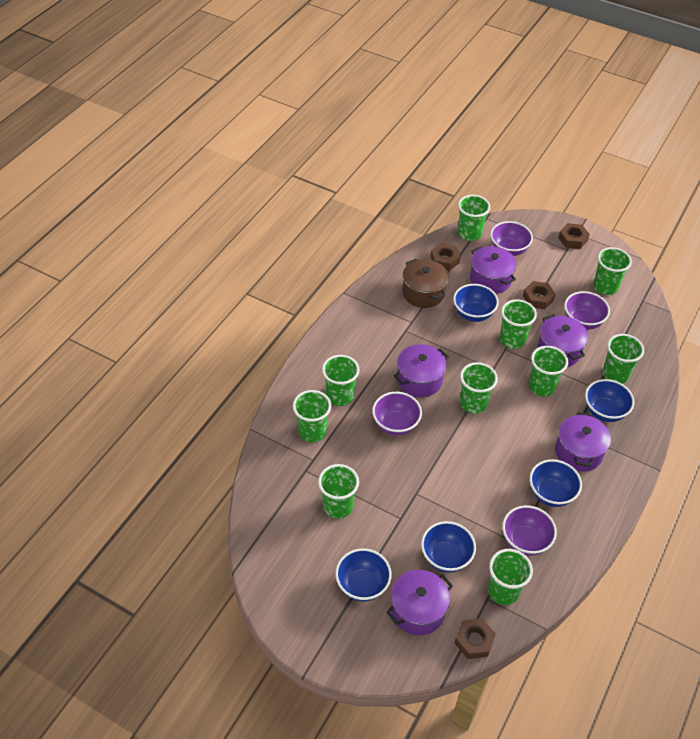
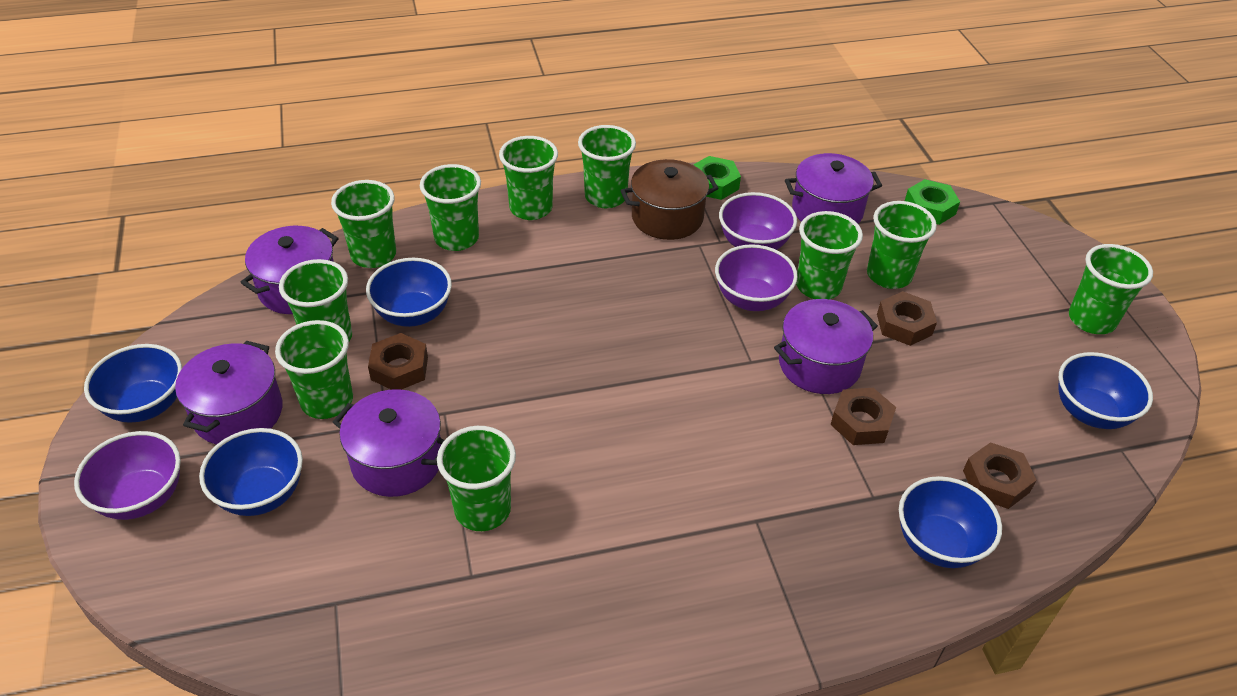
green nut: 0 -> 2
purple bowl: 4 -> 3

